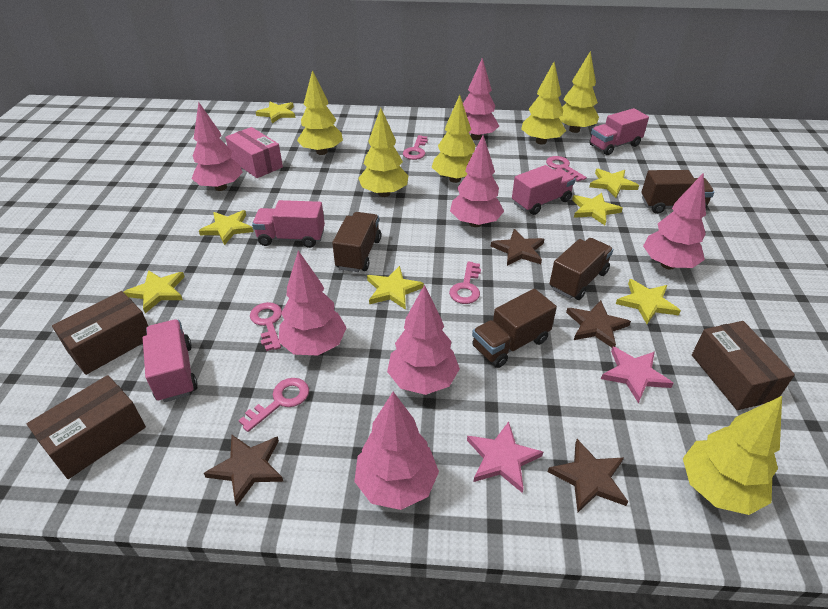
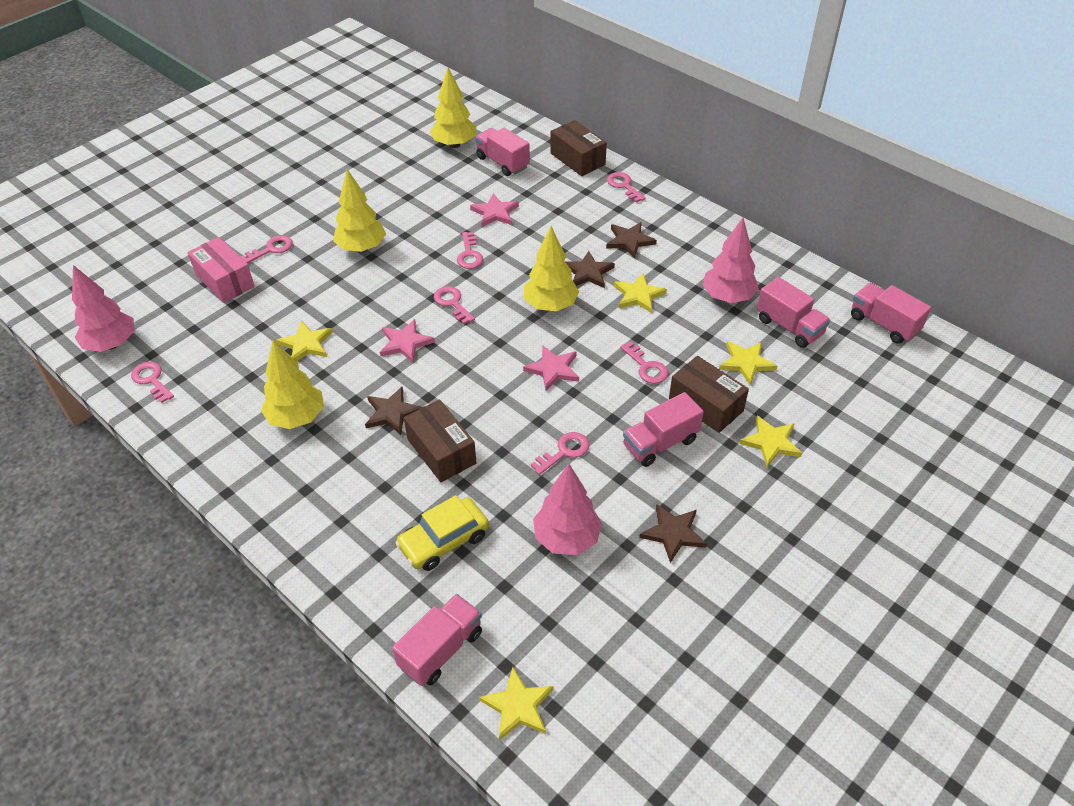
brown truck: 4 -> 0
pink key: 5 -> 7
pink star: 2 -> 3
pink tree: 7 -> 3
pink truck: 4 -> 5
yellow car: 0 -> 1
yellow star: 7 -> 5
yellow tree: 6 -> 4

